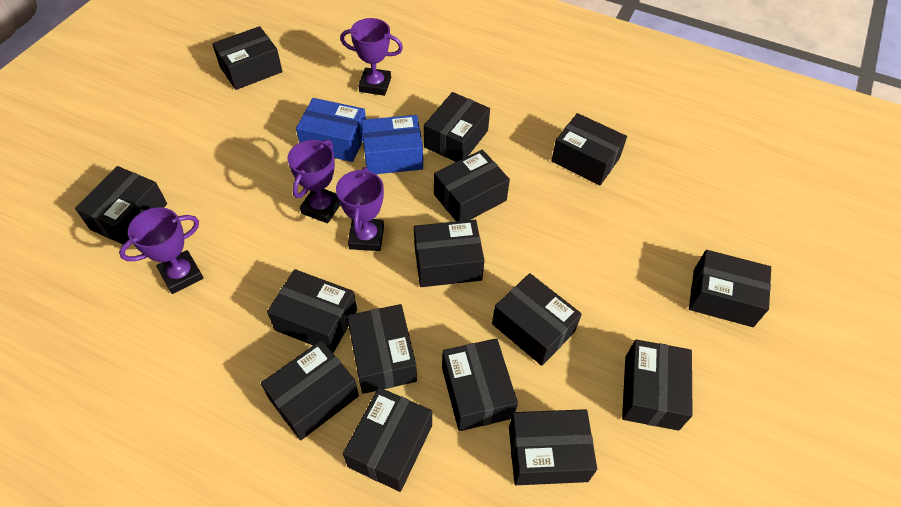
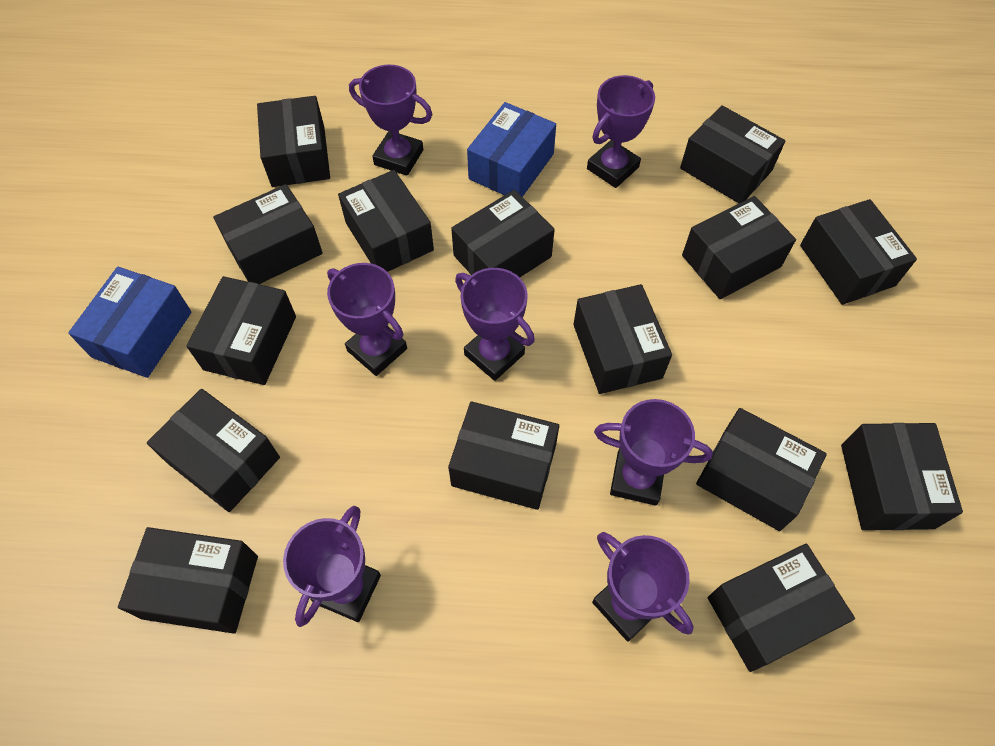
purple trophy: 4 -> 7

